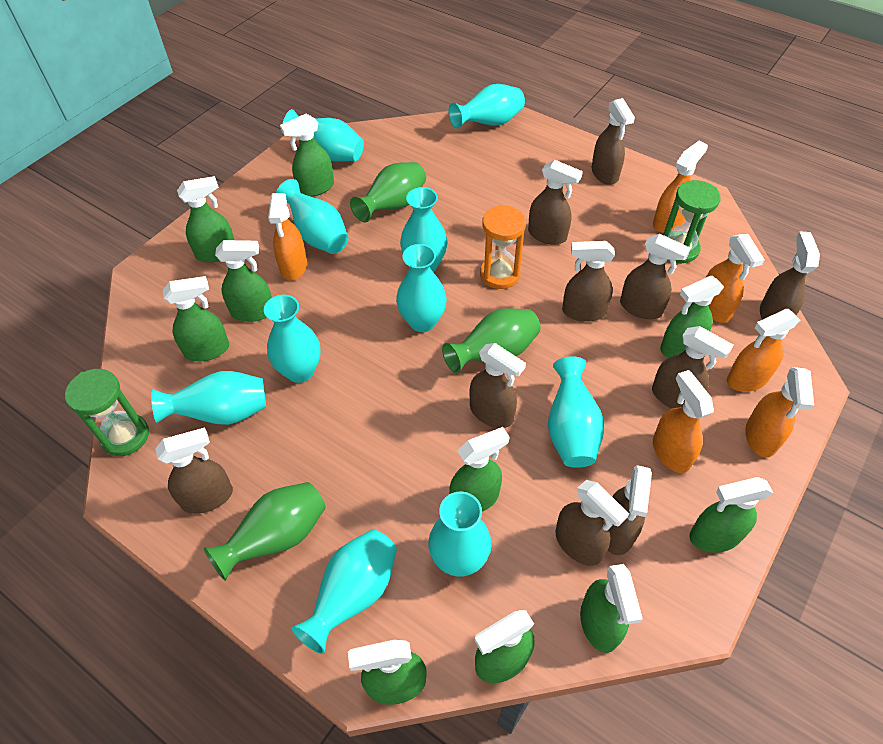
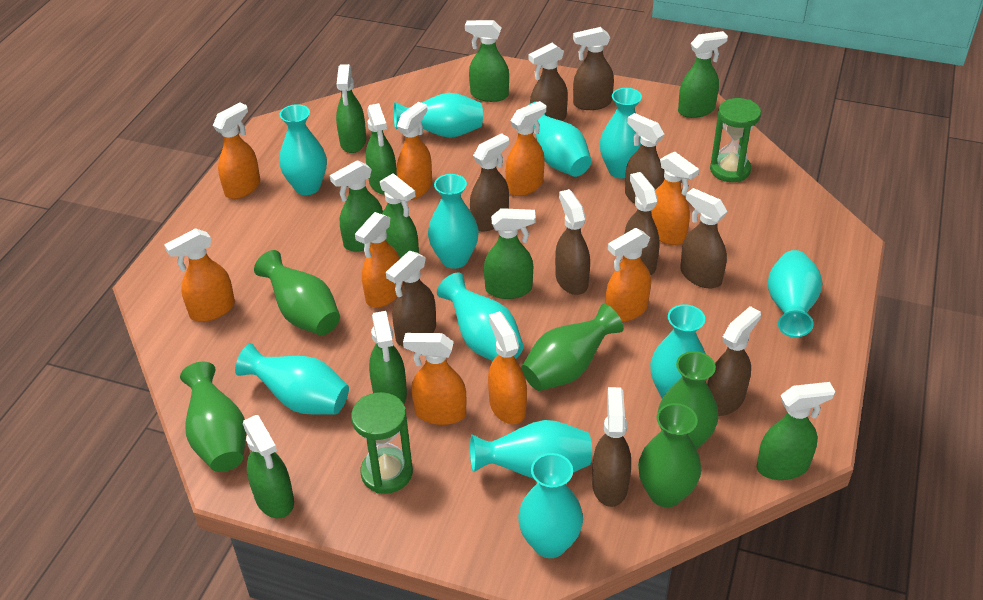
green vase: 3 -> 5
orange hourglass: 1 -> 0
orange spray bottle: 6 -> 9
turquoise vase: 10 -> 11

